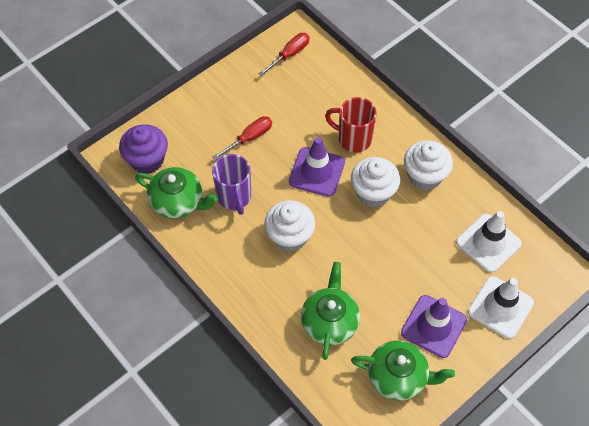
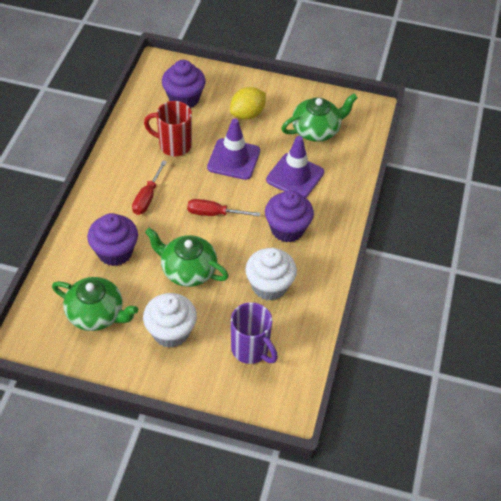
purple cupcake: 1 -> 3
white cupcake: 3 -> 2
white traffic cone: 2 -> 0
yellow lemon: 0 -> 1

